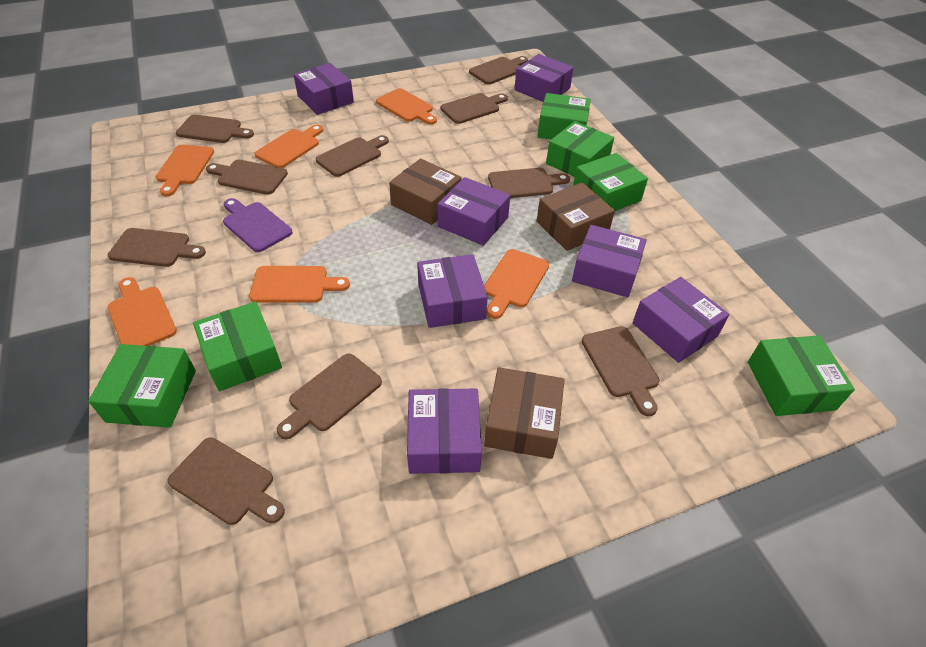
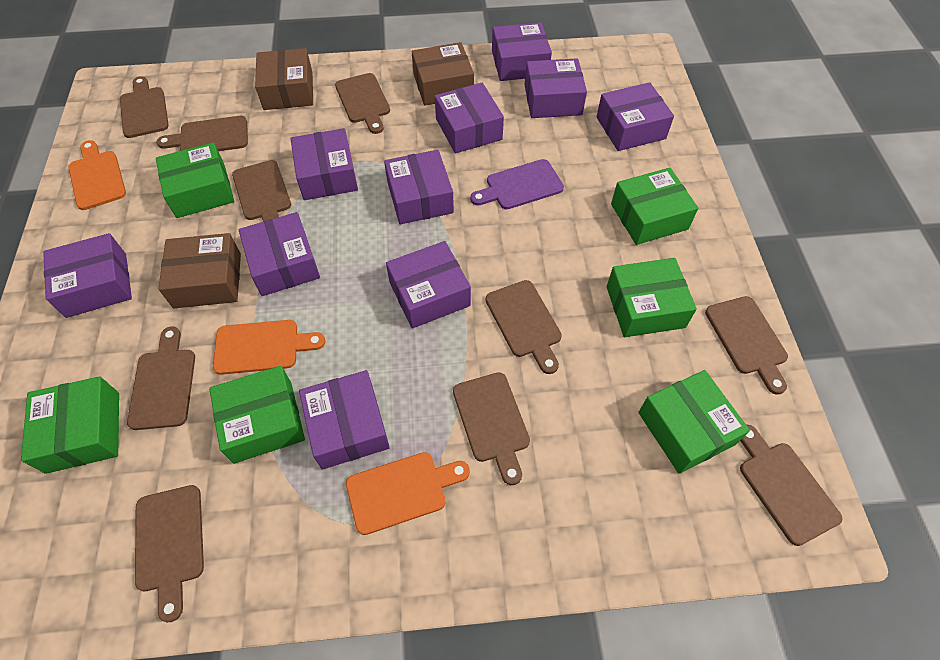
orange cutting board: 6 -> 3
purple box: 7 -> 10

